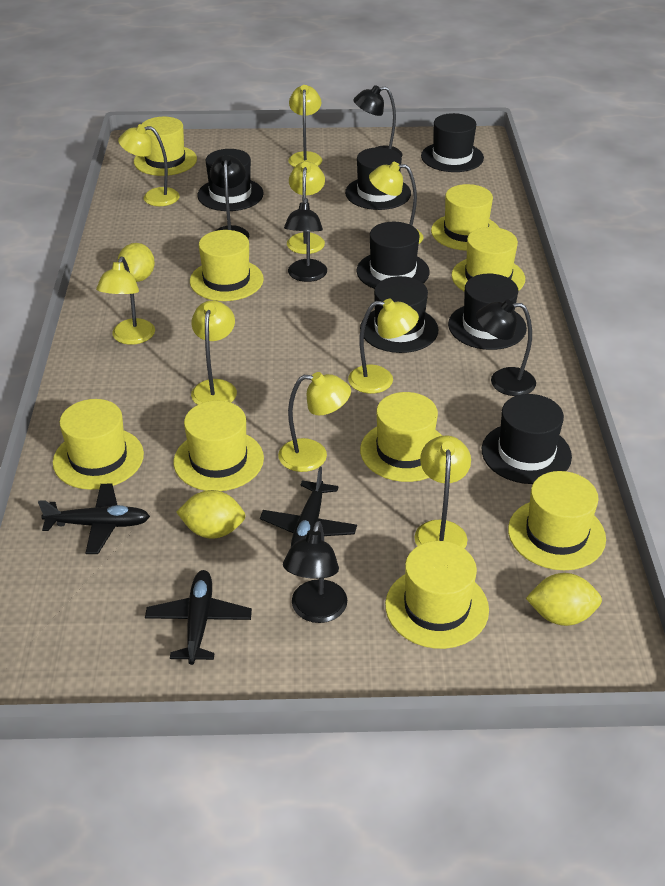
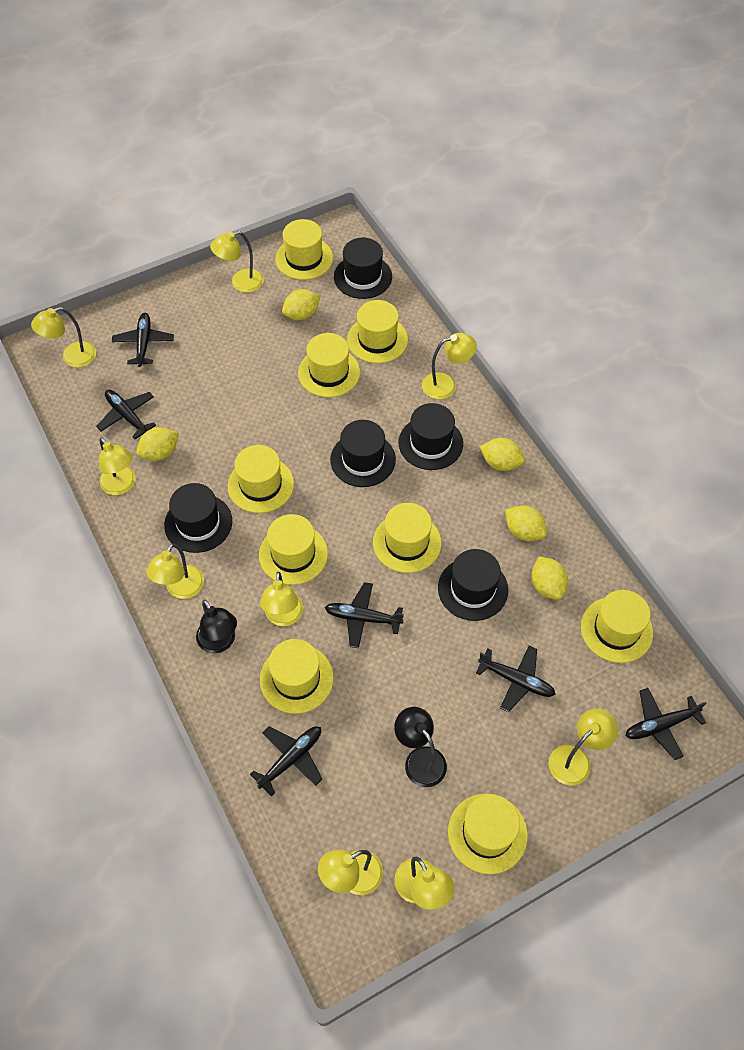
black hat: 7 -> 5
black lamp: 5 -> 2
black plane: 3 -> 6
yellow lemon: 3 -> 5

